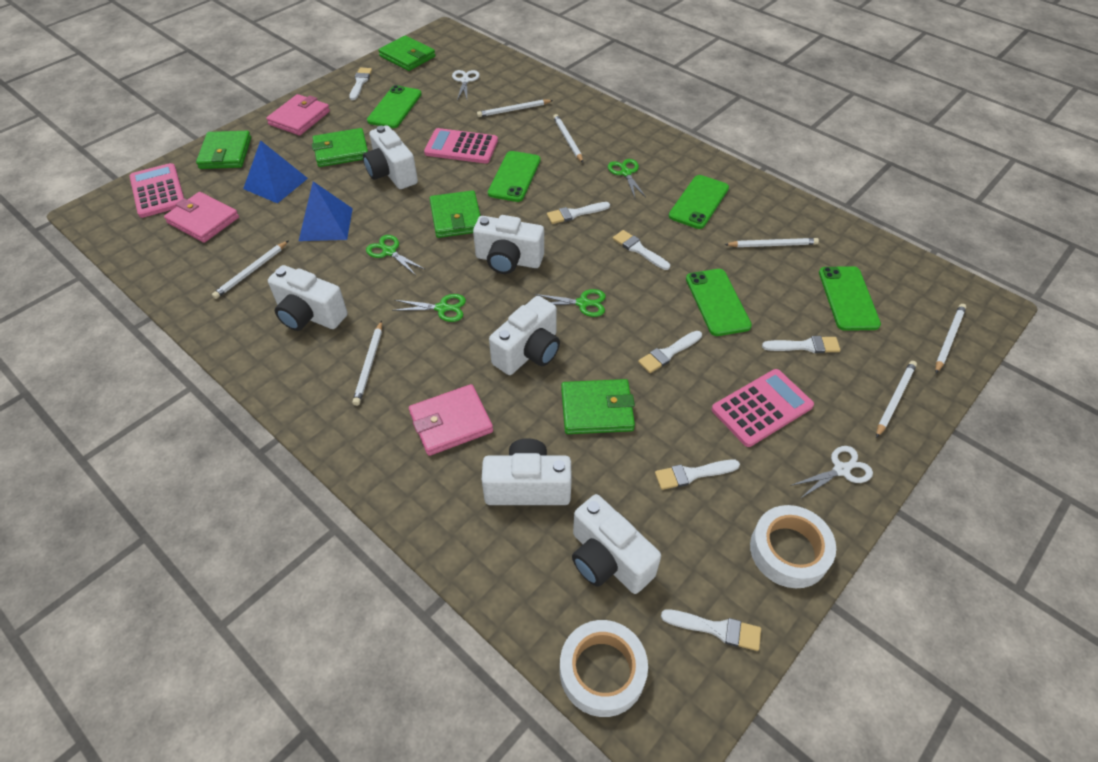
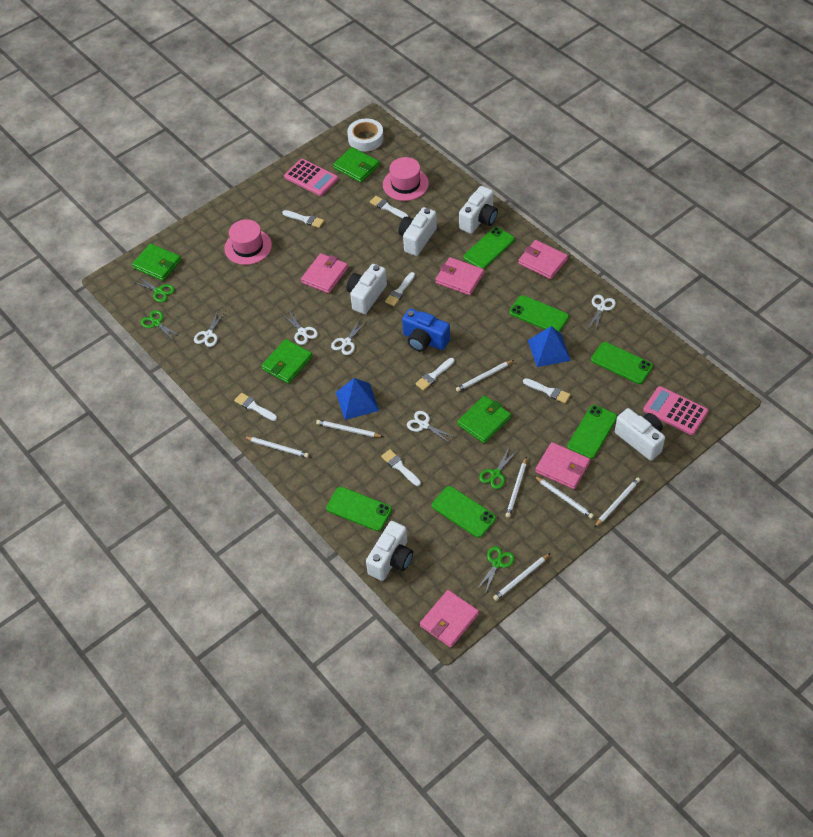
blue camera: 0 -> 1
green phone: 5 -> 6
green wallet: 5 -> 4
pink calculator: 3 -> 2
pink hat: 0 -> 2
pink wallet: 3 -> 5
white camera: 6 -> 5
white scissors: 2 -> 5
white tape: 2 -> 1

